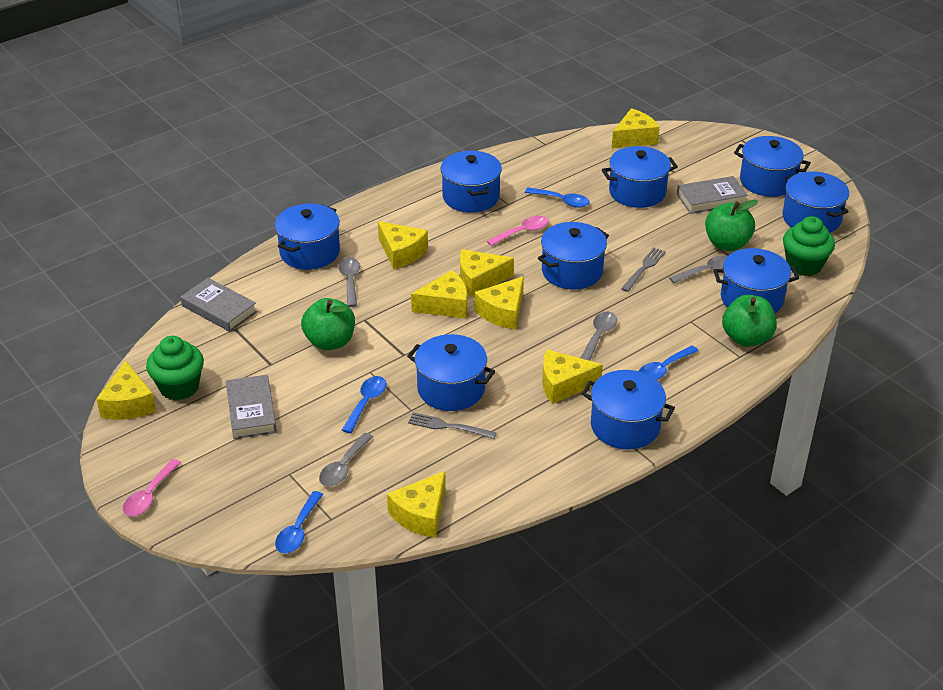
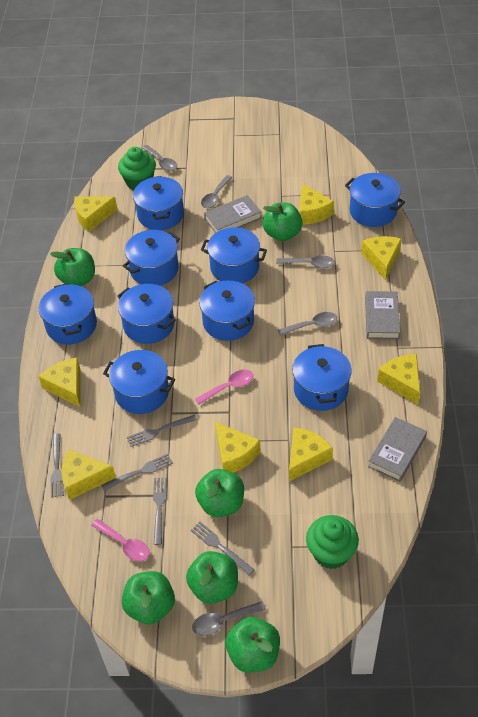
blue spoon: 4 -> 0
green apple: 3 -> 6
grey fork: 2 -> 5
grey spoon: 4 -> 5

